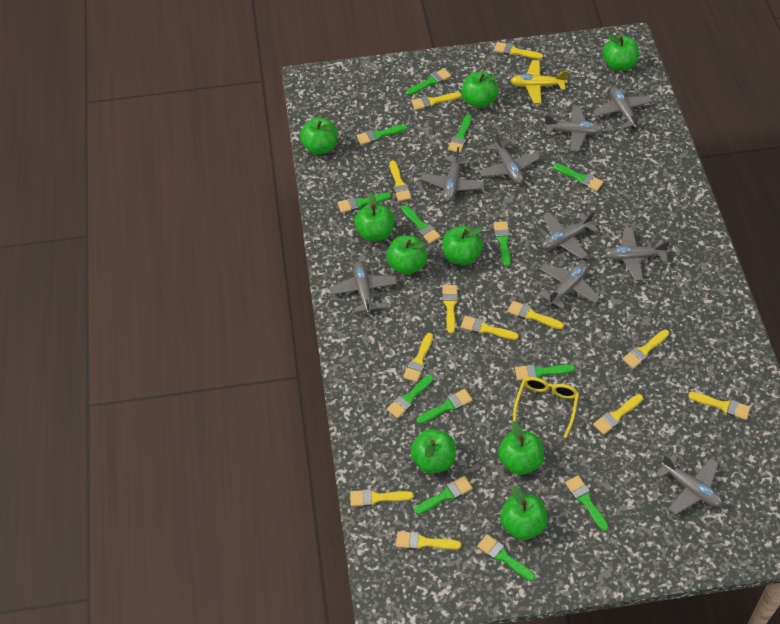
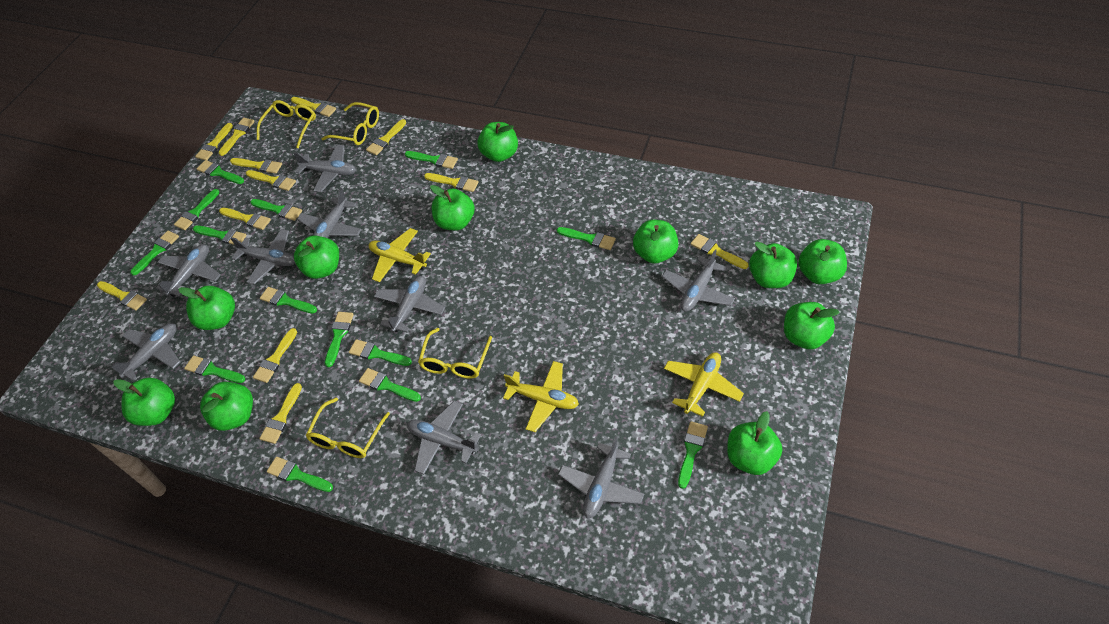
green apple: 9 -> 11
green brush: 13 -> 14
yellow glasses: 1 -> 4
yellow plane: 1 -> 3

